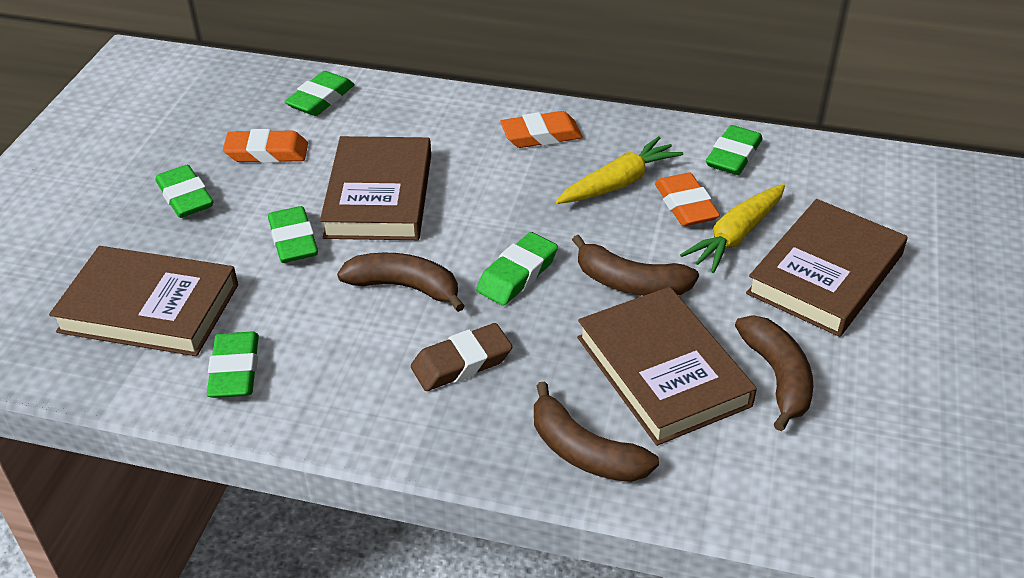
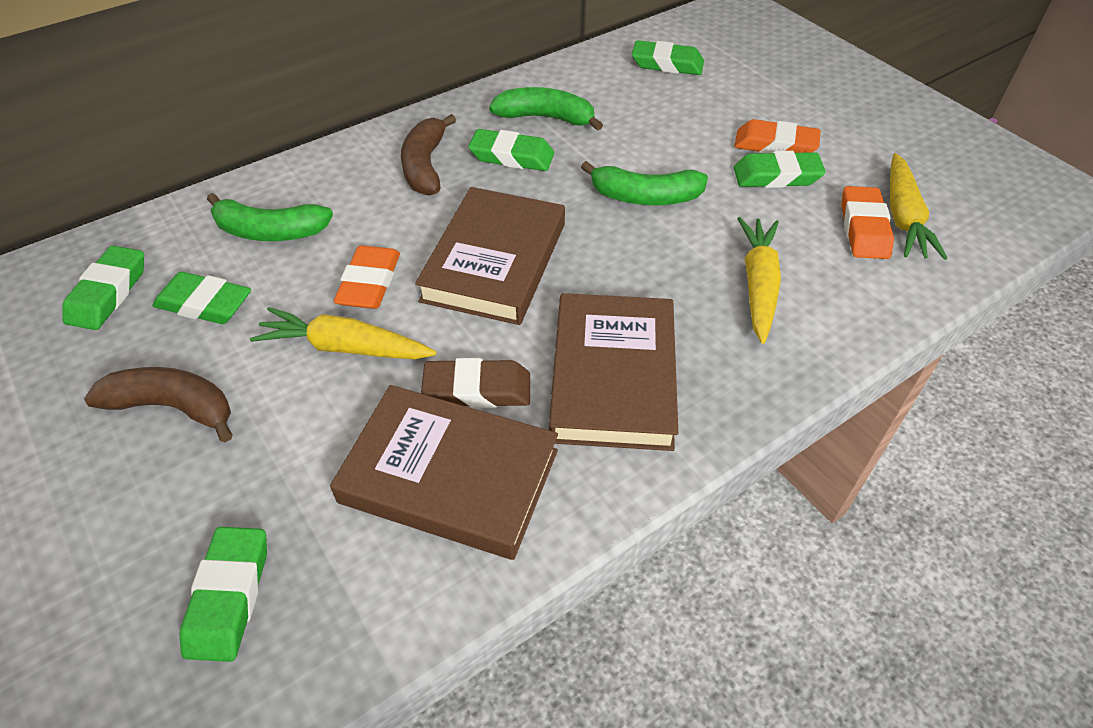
brown banana: 4 -> 2
brown book: 4 -> 3
green banana: 0 -> 3
yellow carrot: 2 -> 3

